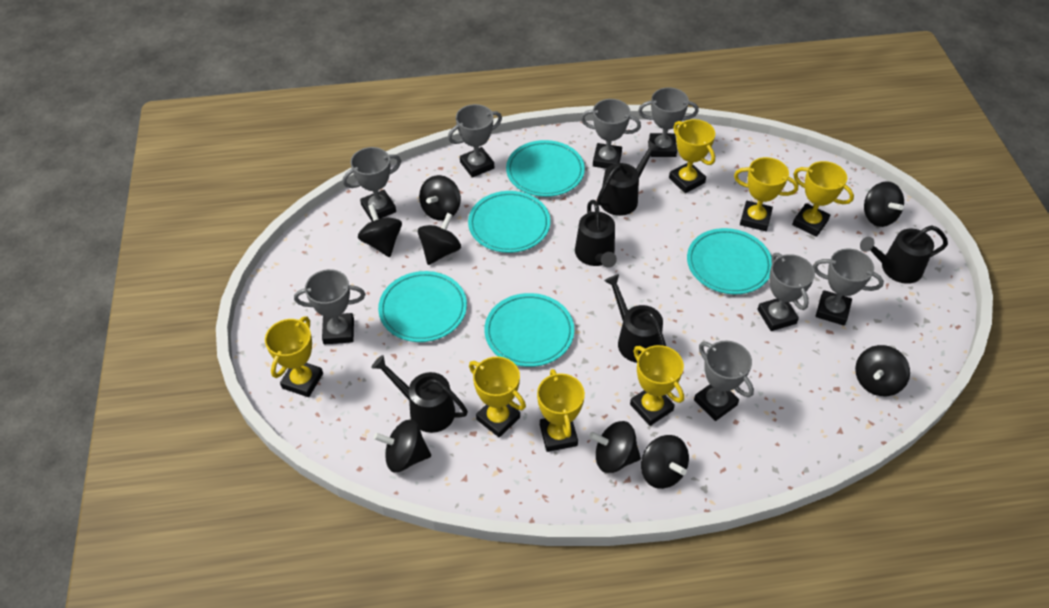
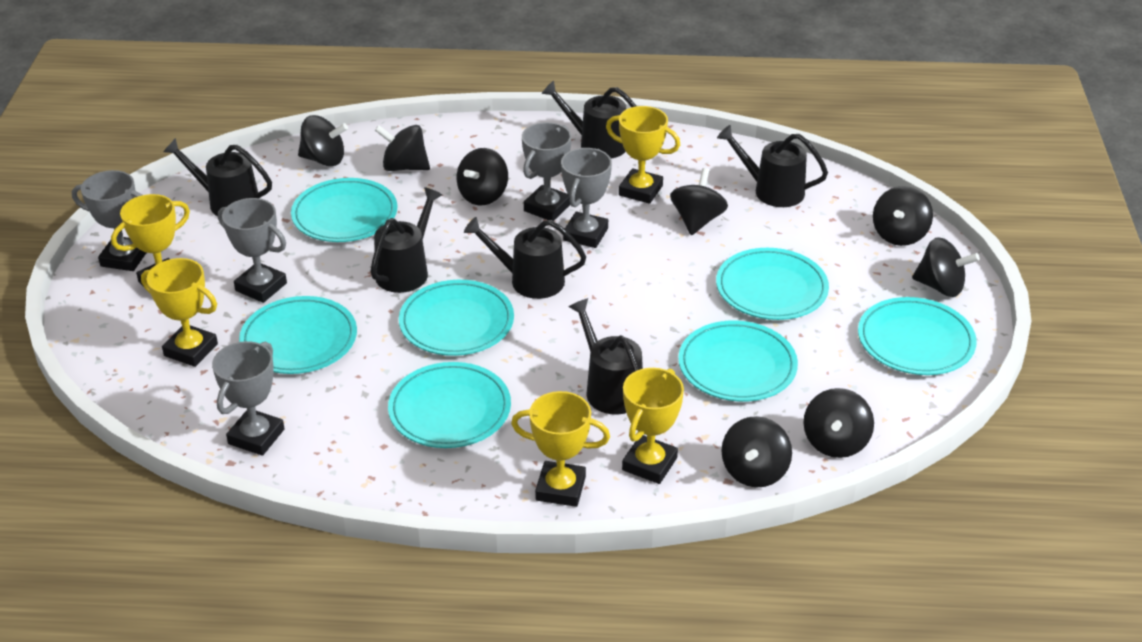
black watering can: 5 -> 6
grey trophy: 8 -> 5
turquoise plate: 5 -> 7
yellow trophy: 7 -> 5

